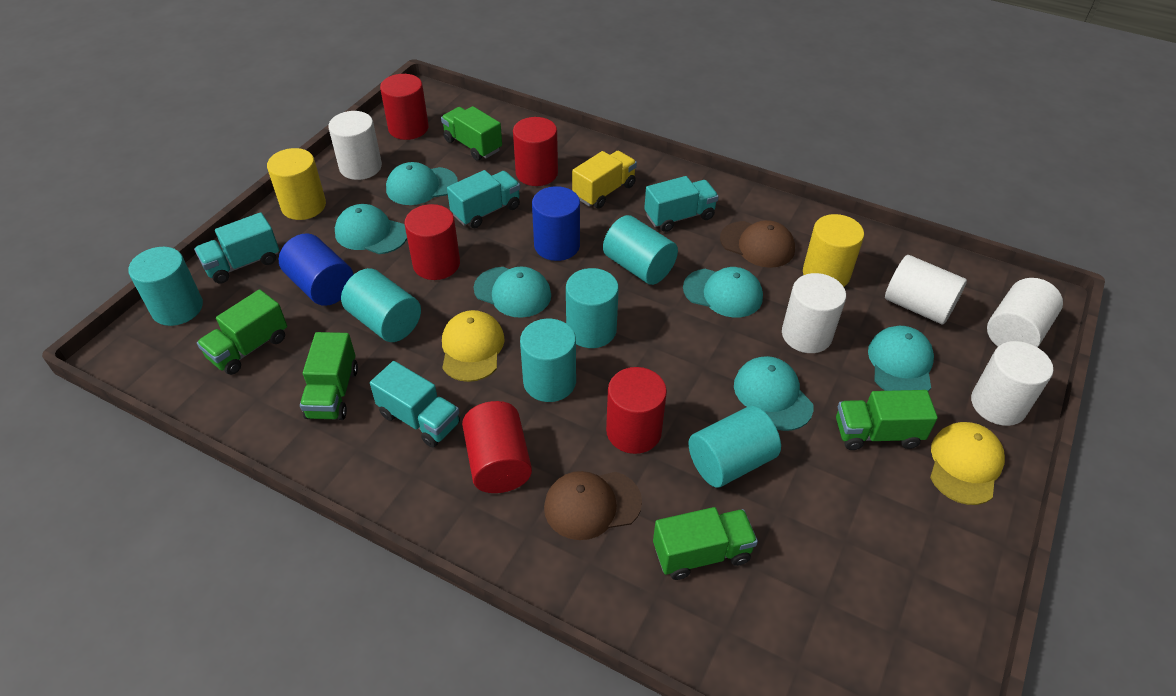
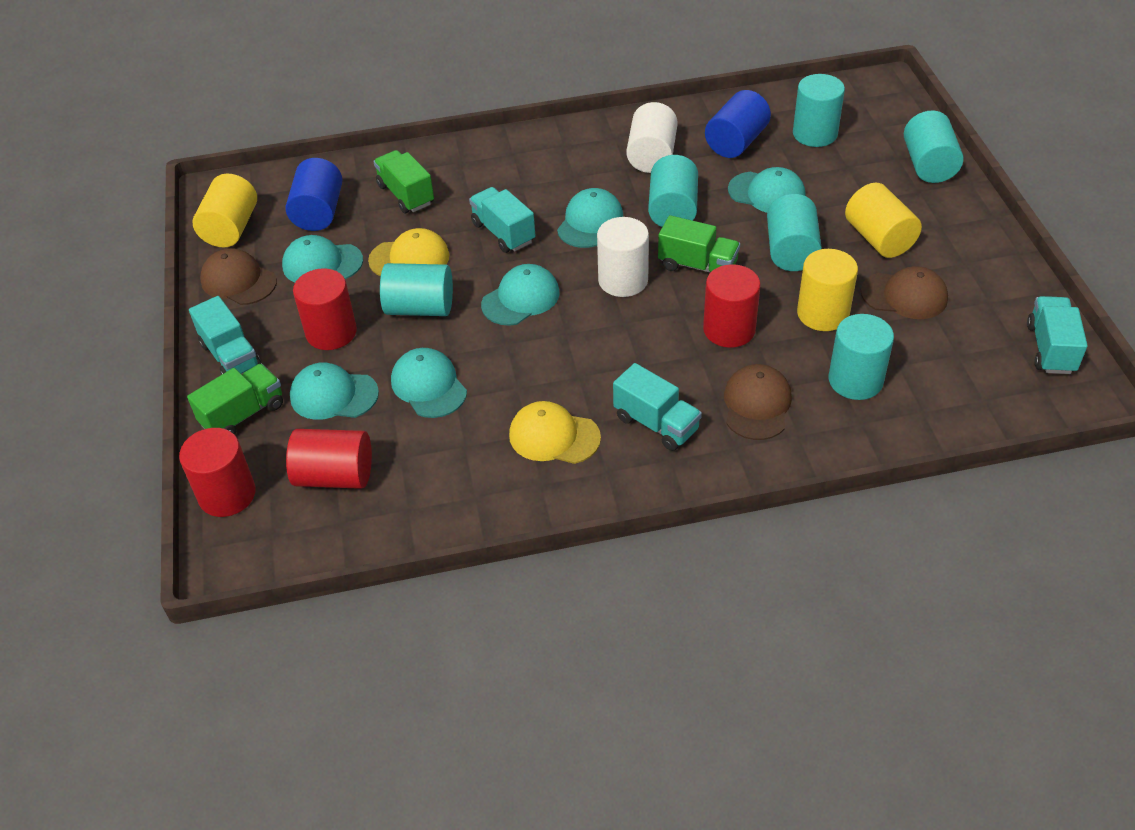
brown cap: 2 -> 3
green truck: 5 -> 3
red cylinder: 5 -> 4
white cylinder: 5 -> 2
yellow cylinder: 2 -> 3
yellow truck: 1 -> 0

